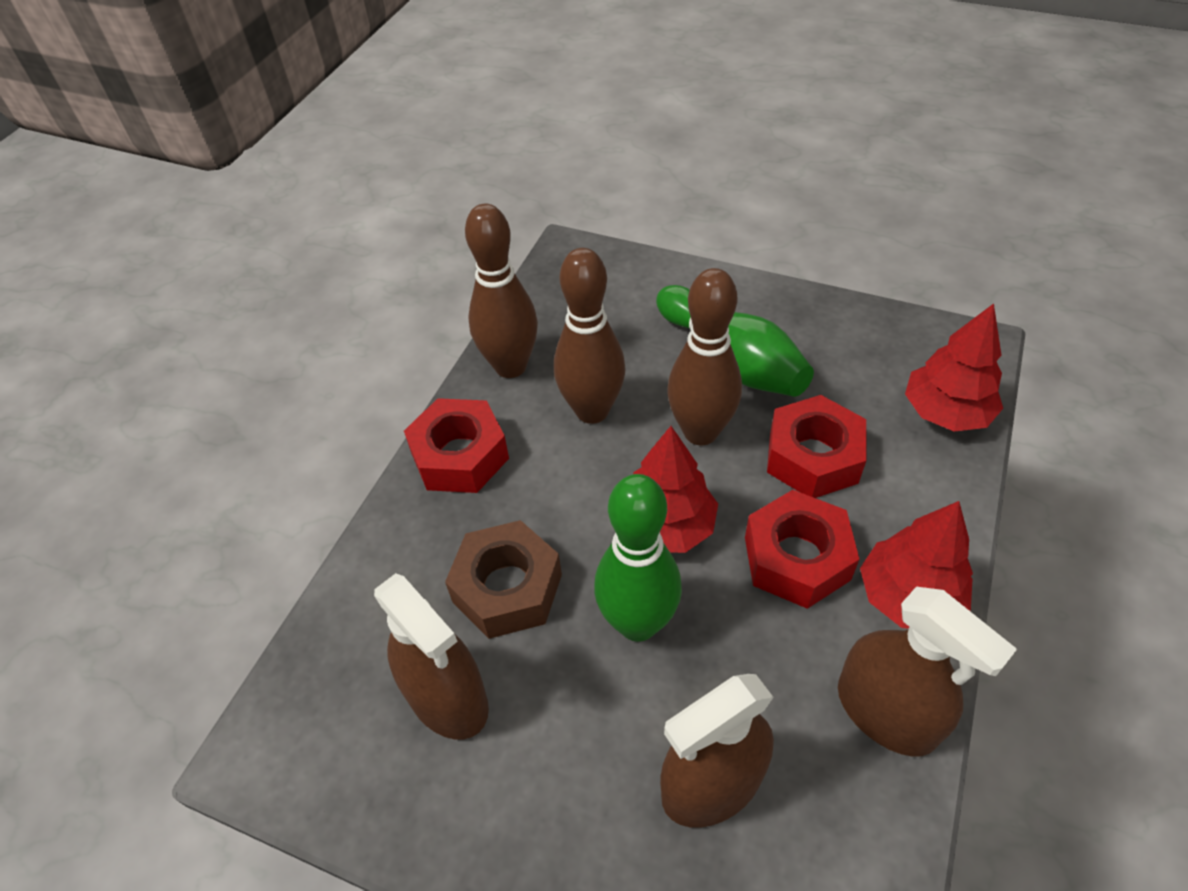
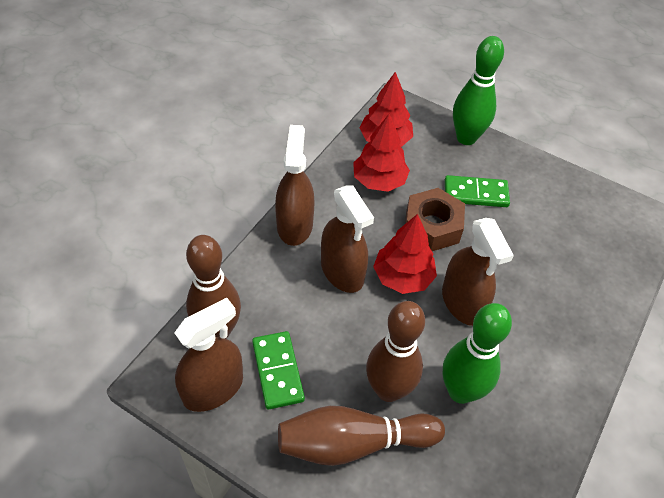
brown spray bottle: 3 -> 4
green domino: 0 -> 2
red nut: 3 -> 0

